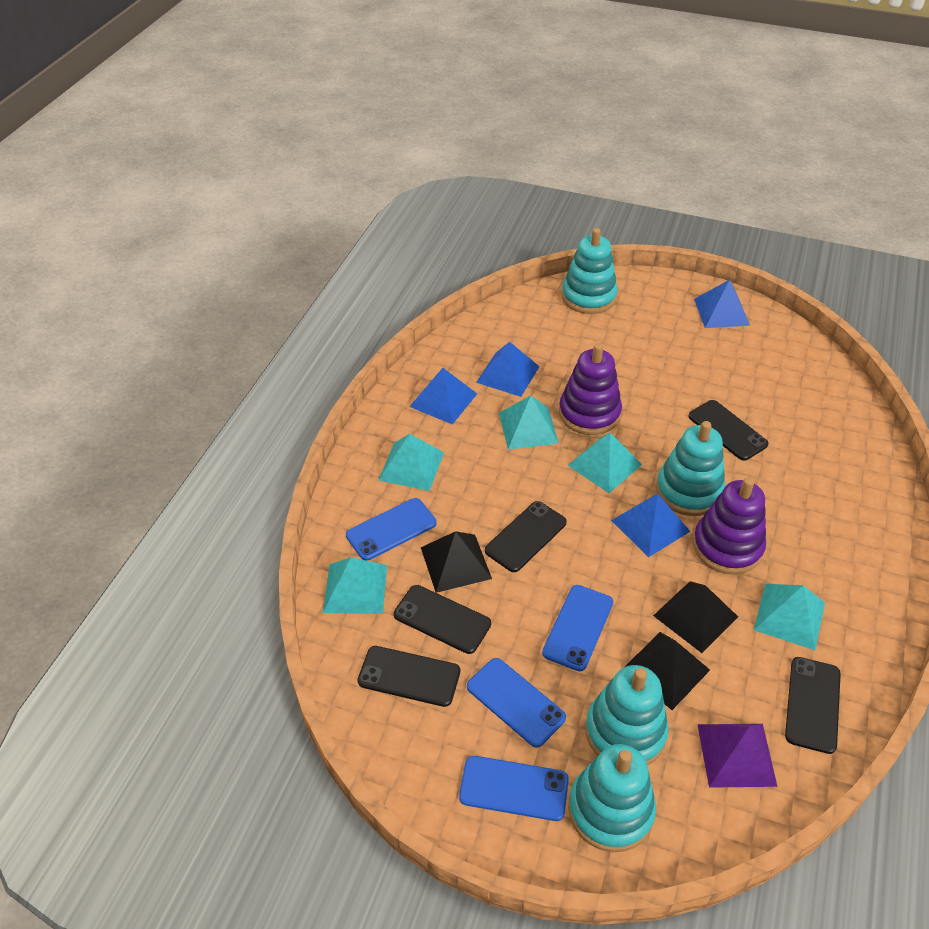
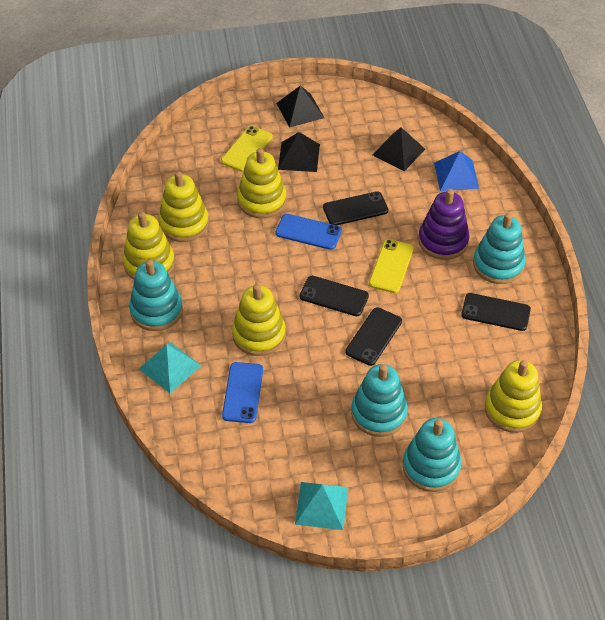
black phone: 5 -> 4
blue phone: 4 -> 2
blue pyramid: 4 -> 1
purple pyramid: 1 -> 0
purple stacking toy: 2 -> 1
turquoise pyramid: 5 -> 2
yellow phone: 0 -> 2
yellow stacking toy: 0 -> 5

